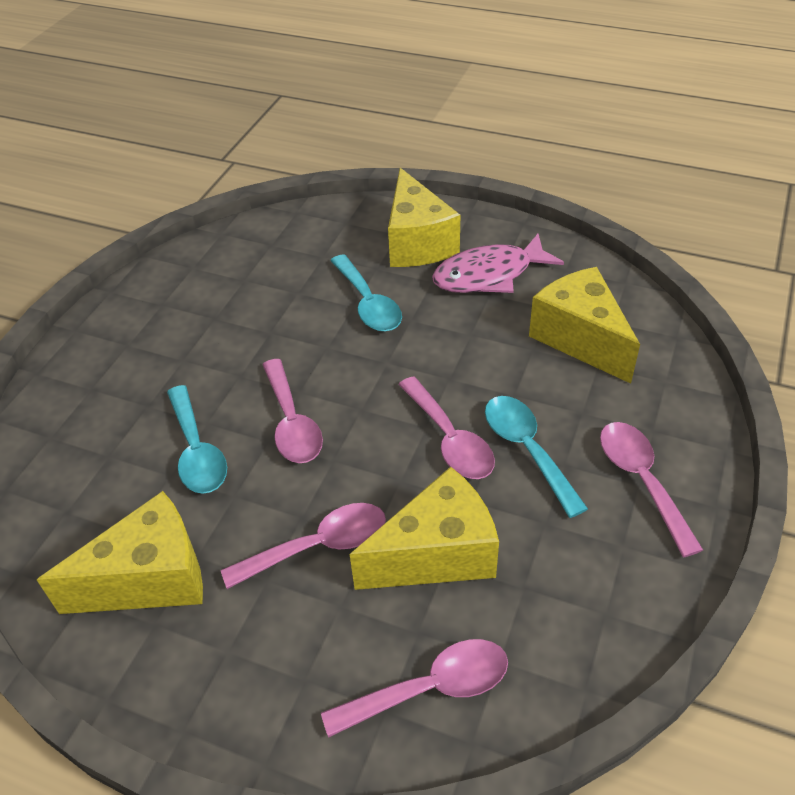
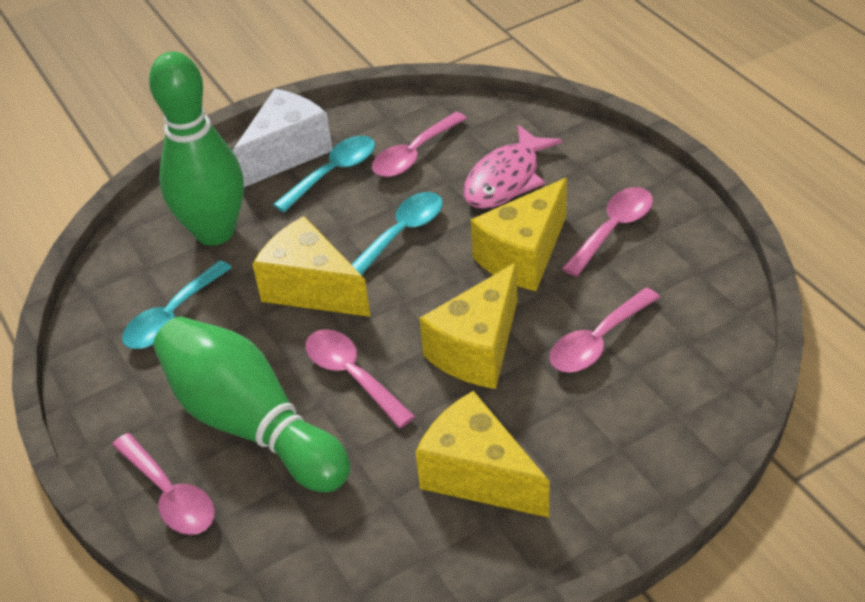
green bowling pin: 0 -> 2
white cheese: 0 -> 1

